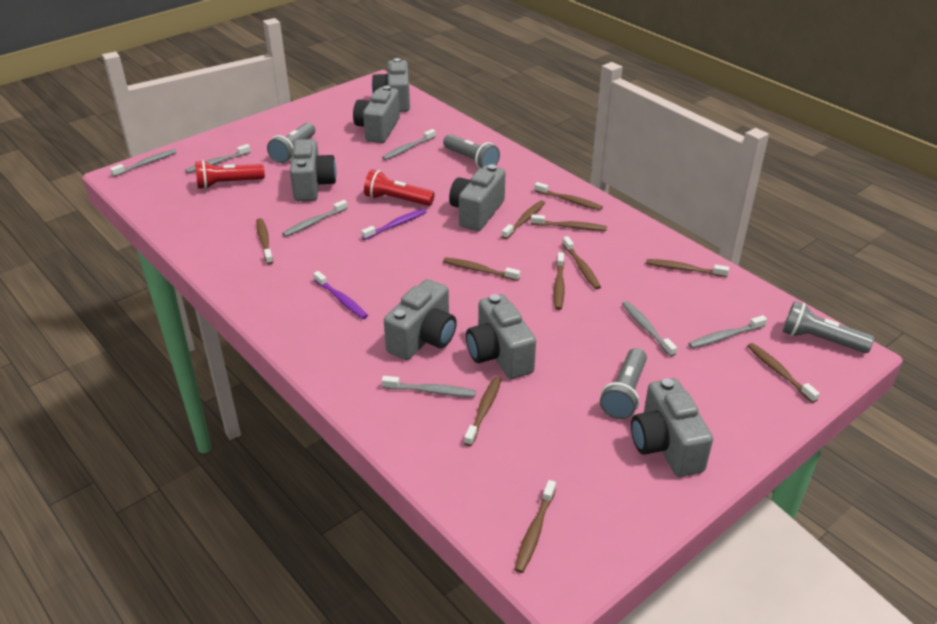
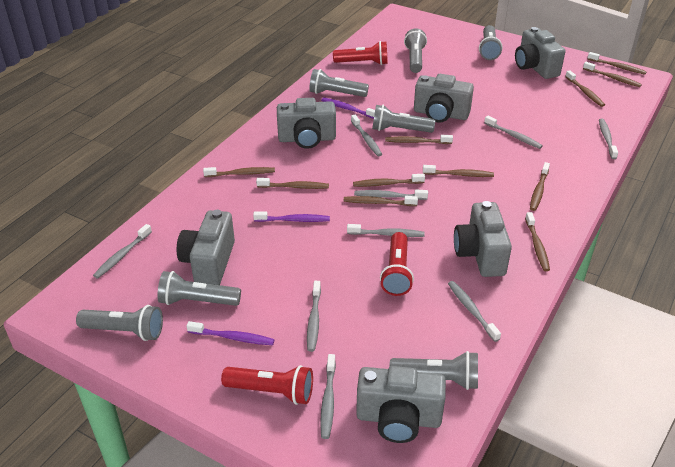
grey camera: 7 -> 6
grey flashlight: 4 -> 7
grey toothbrush: 7 -> 9
purple toothbrush: 2 -> 3
red flashlight: 2 -> 3

